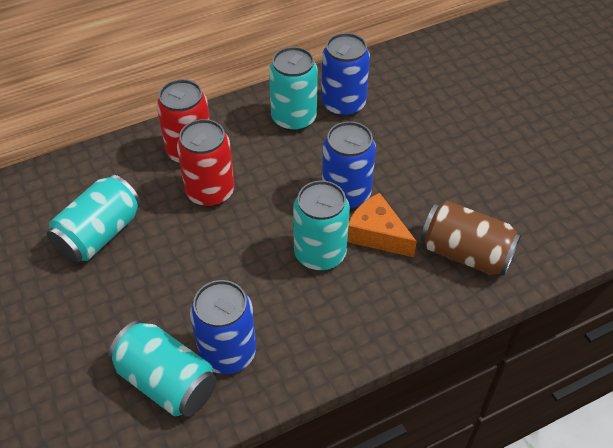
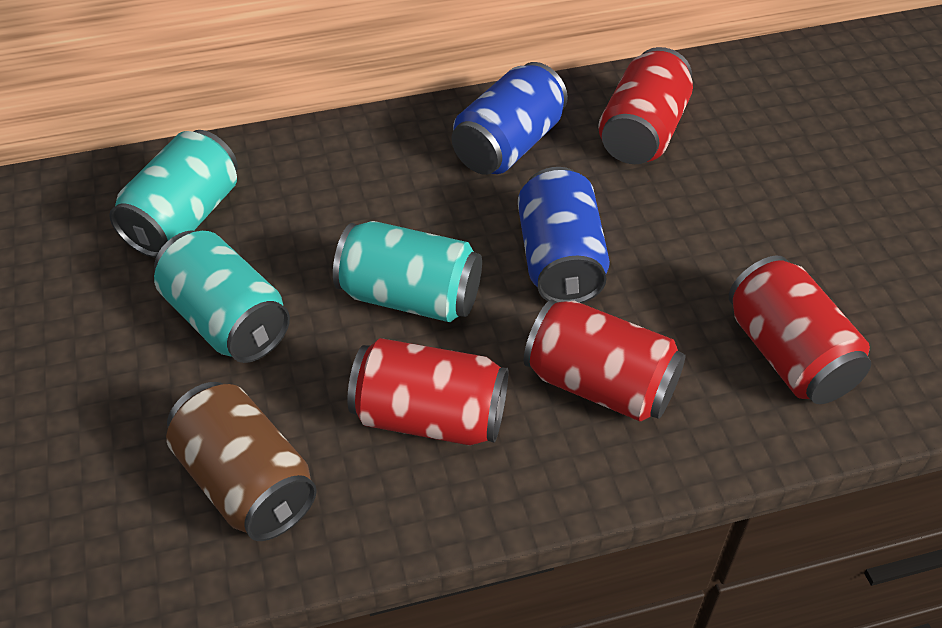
blue can: 3 -> 2
orange cheese: 1 -> 0
red can: 2 -> 4
turquoise can: 4 -> 3

